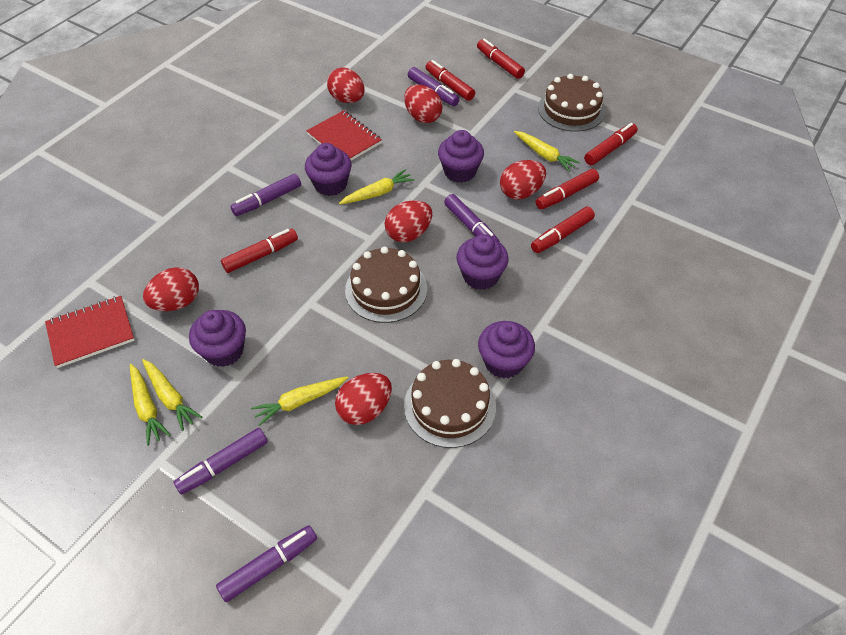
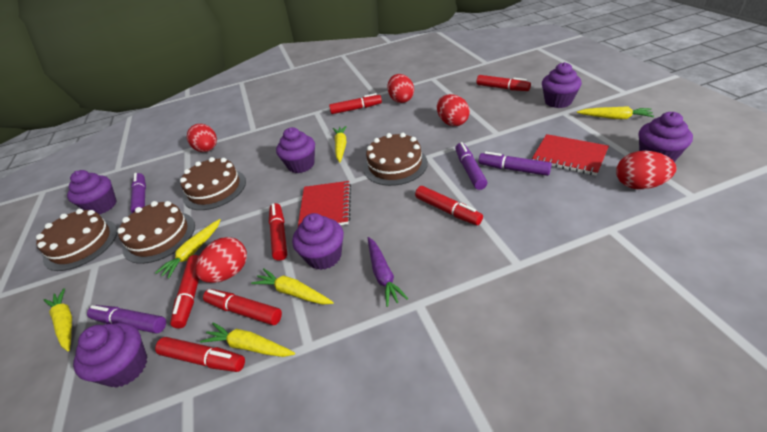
brown cake: 3 -> 4
purple carrot: 0 -> 1
purple cupcake: 5 -> 6
purple marker: 5 -> 4
red egg: 6 -> 5
red marker: 6 -> 7
yellow carrot: 5 -> 6

